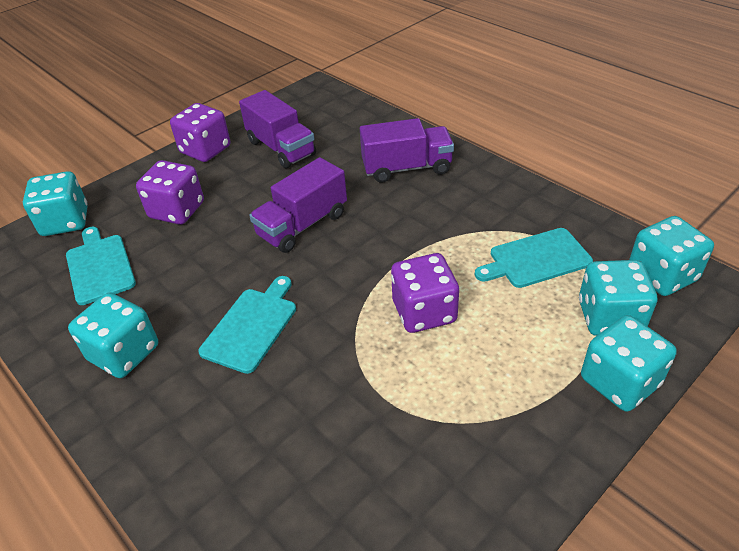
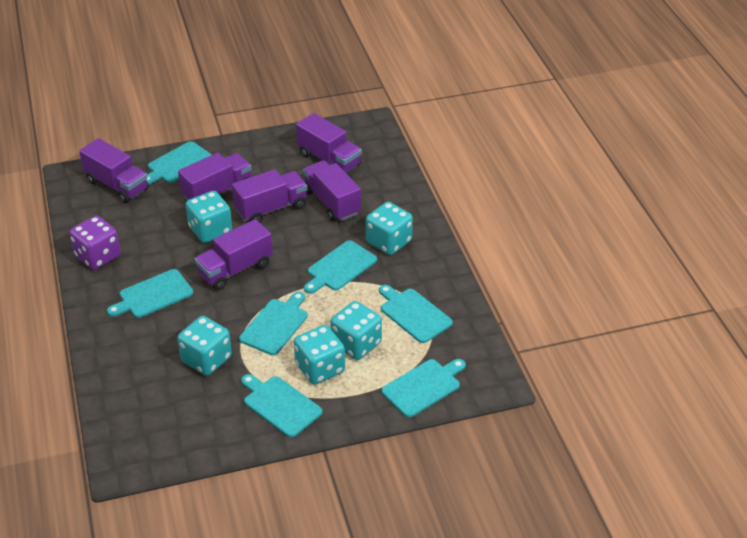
purple dice: 3 -> 1
purple truck: 3 -> 6
turquoise cutting board: 3 -> 7

